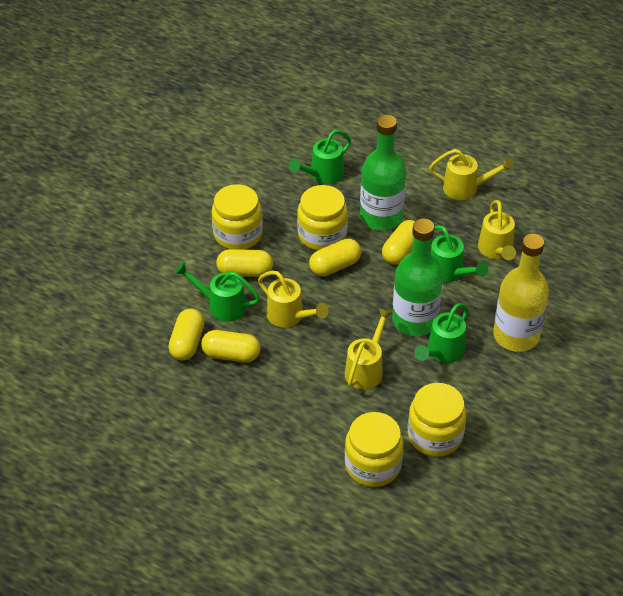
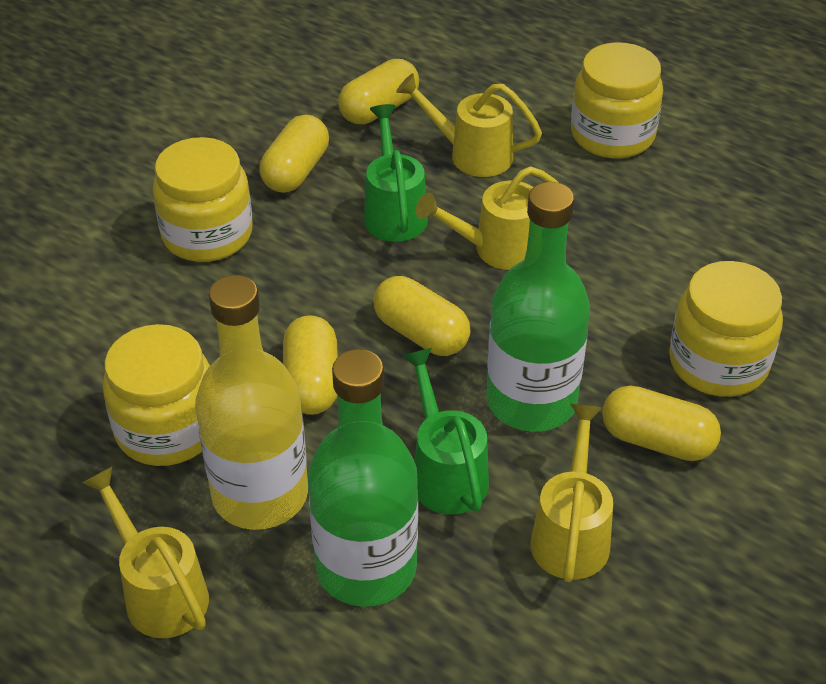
green watering can: 4 -> 2

